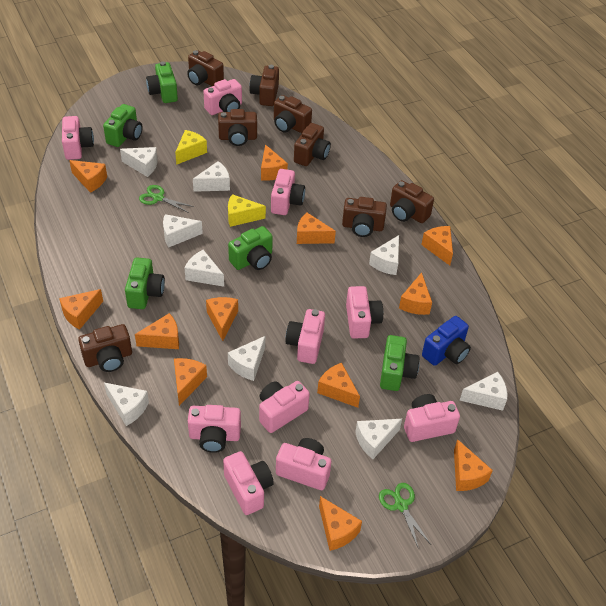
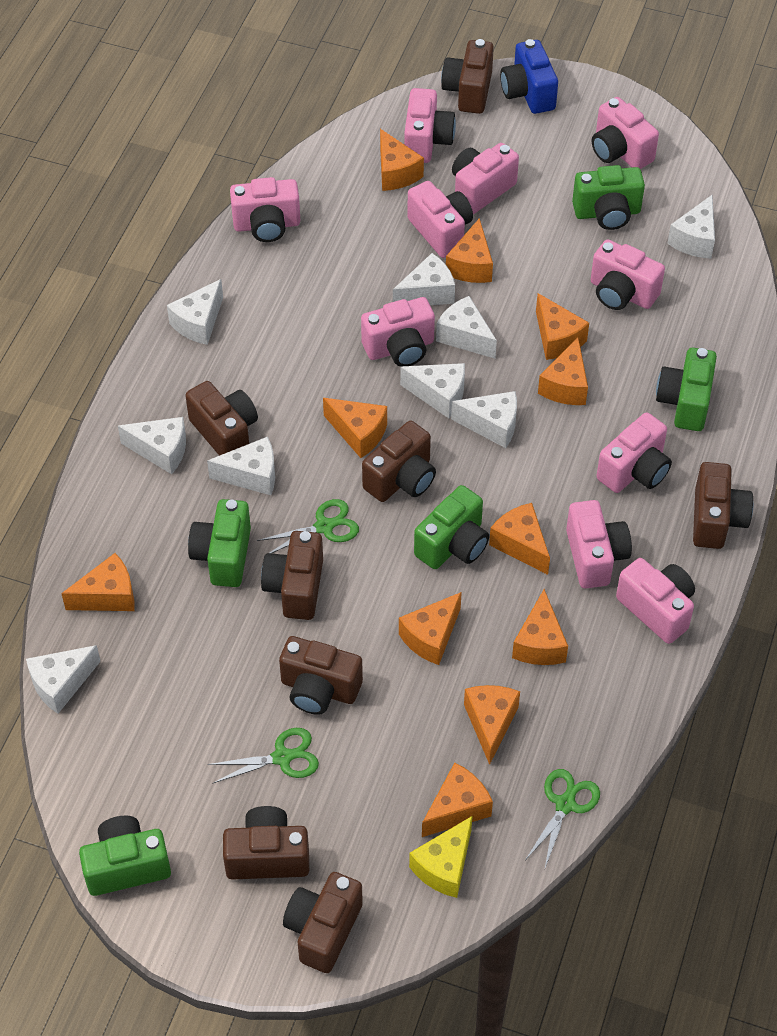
green scissors: 2 -> 3
orange cheese: 12 -> 11
yellow cheese: 2 -> 1

